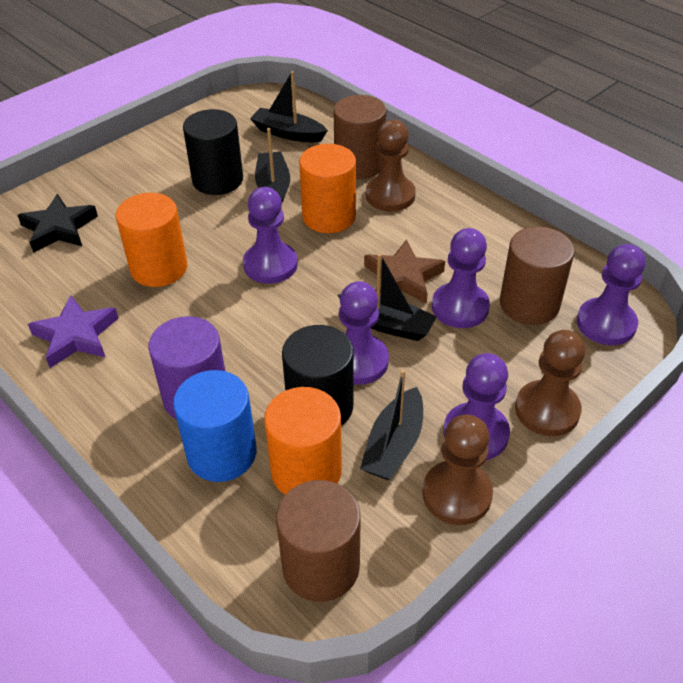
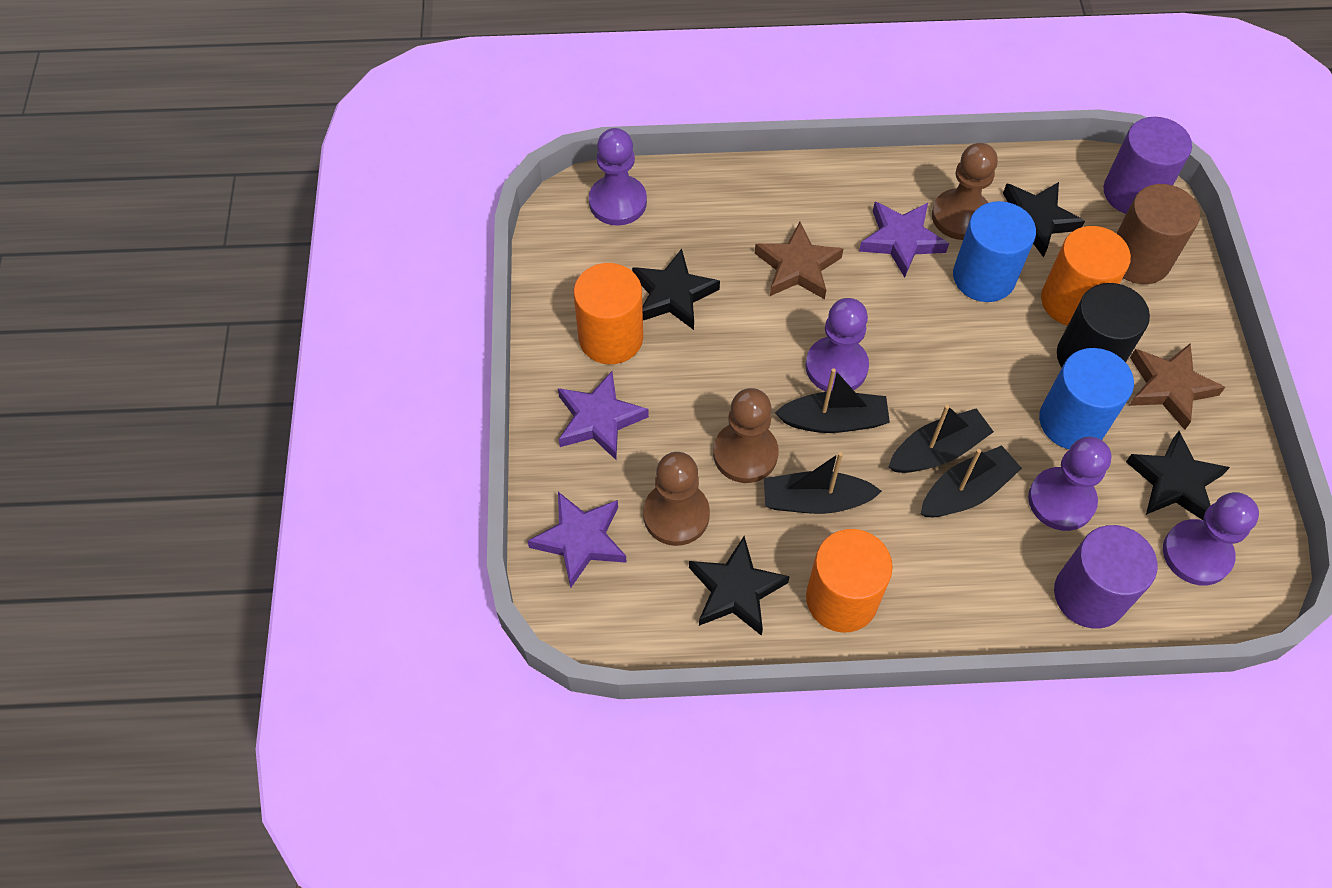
black cylinder: 2 -> 1
black star: 1 -> 4
blue cylinder: 1 -> 2
brown cylinder: 3 -> 1
brown star: 1 -> 2
purple cylinder: 1 -> 2
purple pawn: 5 -> 4
purple star: 1 -> 3

